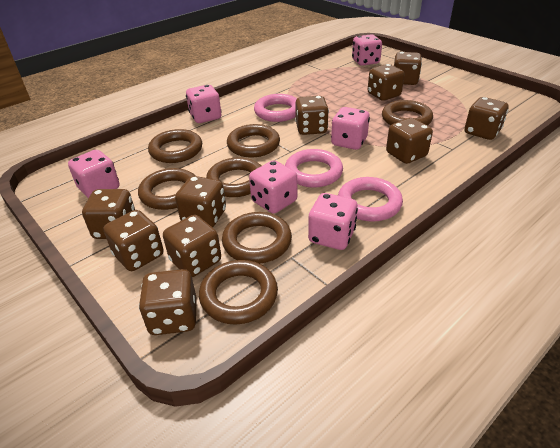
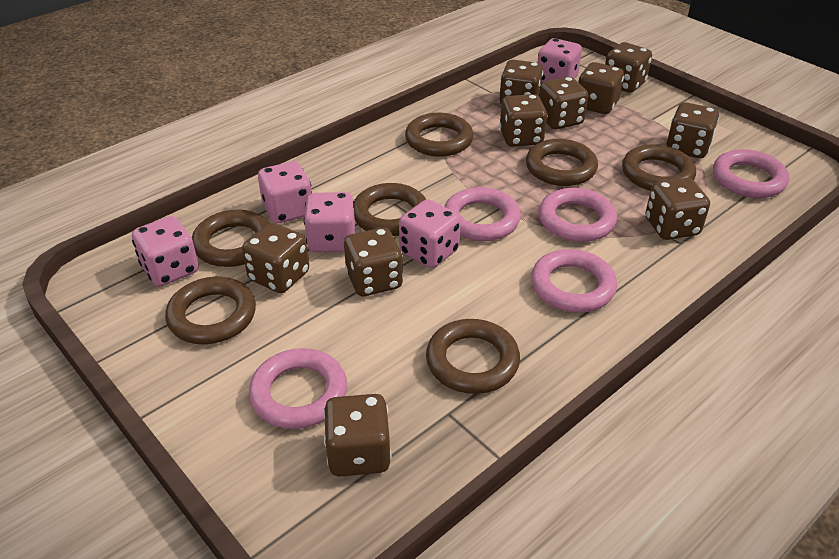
pink dice: 6 -> 5
pink ring: 3 -> 5

